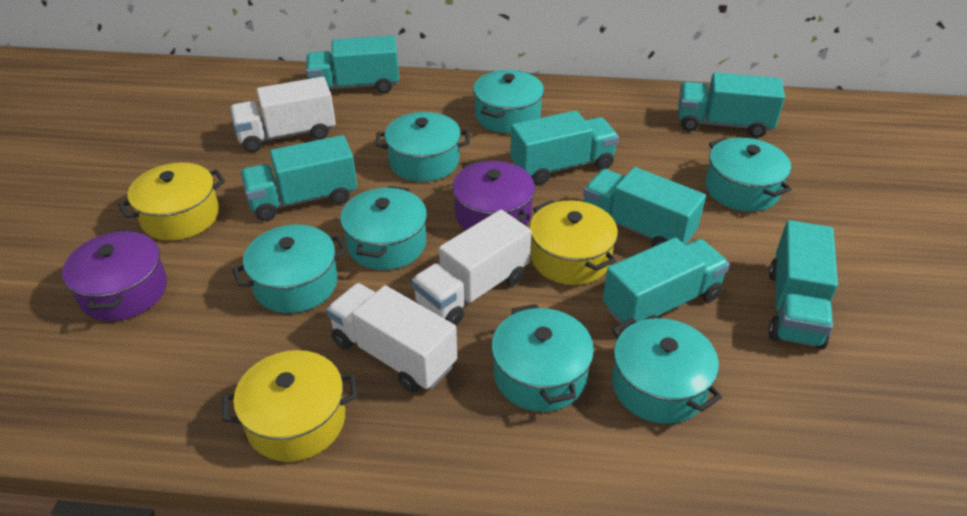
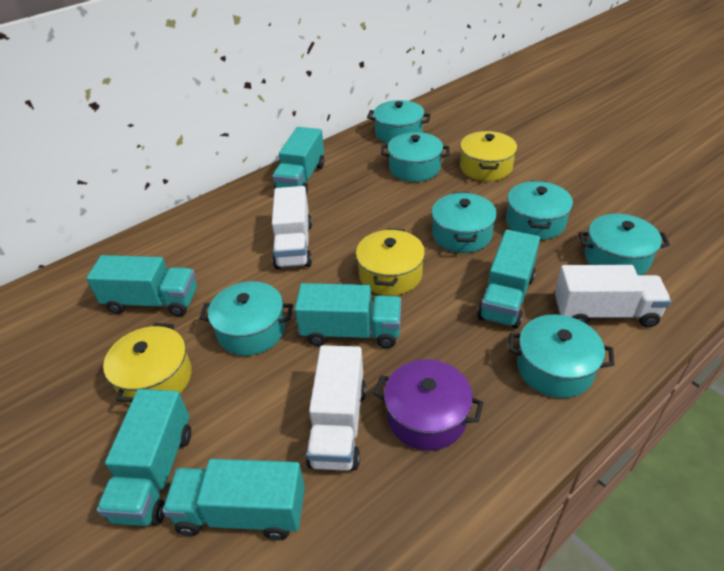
purple pot: 2 -> 1
turquoise truck: 7 -> 6

